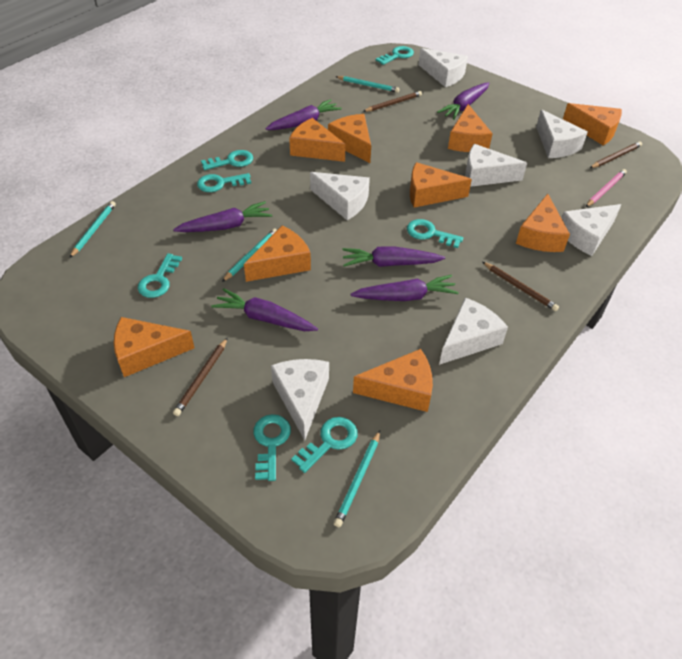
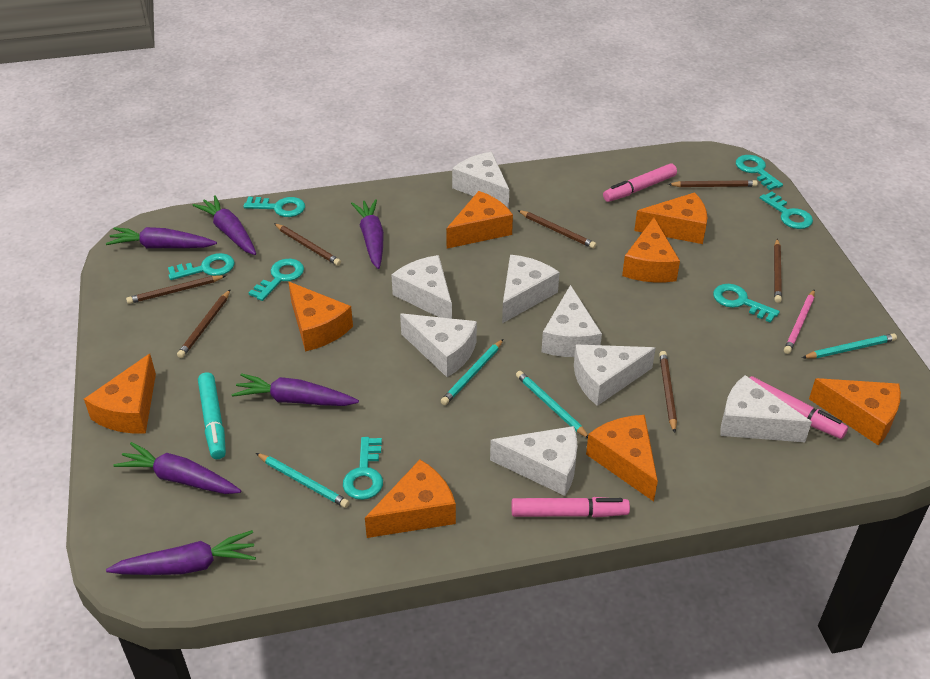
brown pencil: 4 -> 7
orange cheese: 9 -> 8
pink marker: 0 -> 3
turquoise marker: 0 -> 1
white cheese: 7 -> 8

